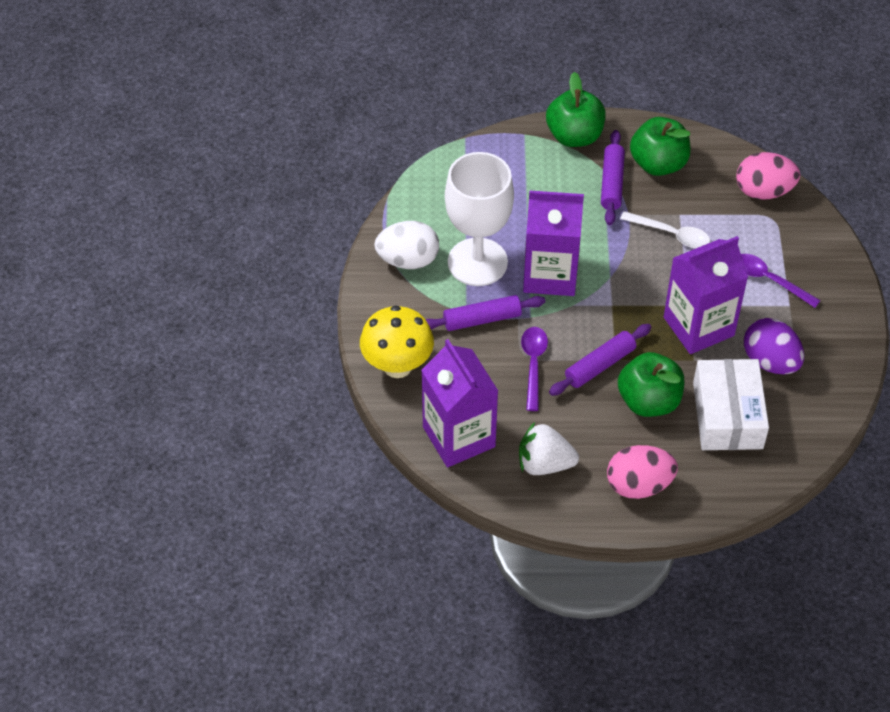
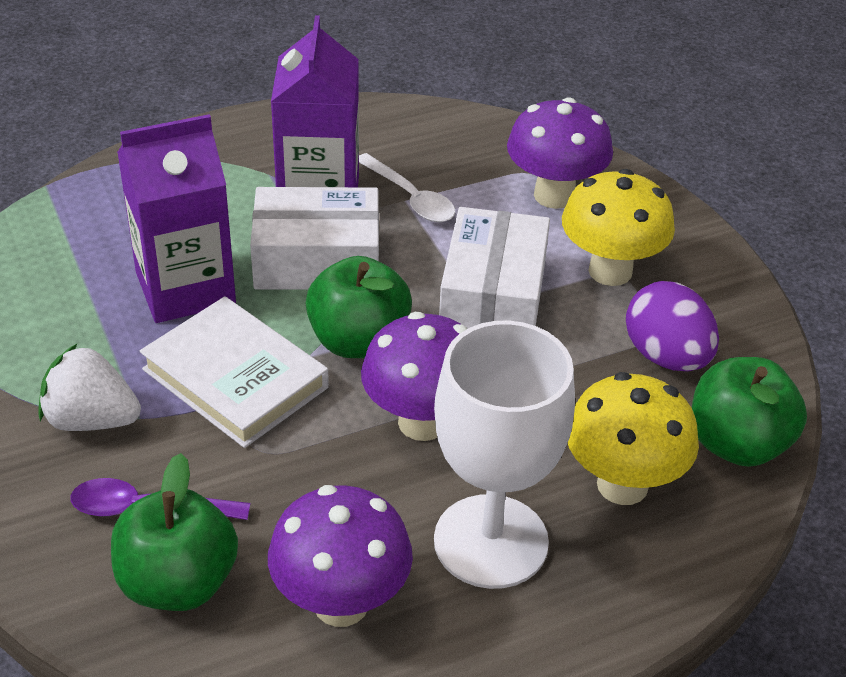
pink egg: 2 -> 0
purple carton: 3 -> 2
purple mushroom: 0 -> 3
purple rolling pin: 3 -> 0
purple spoon: 2 -> 1
white book: 0 -> 1
white box: 1 -> 2
white egg: 1 -> 0
yellow mushroom: 1 -> 2

